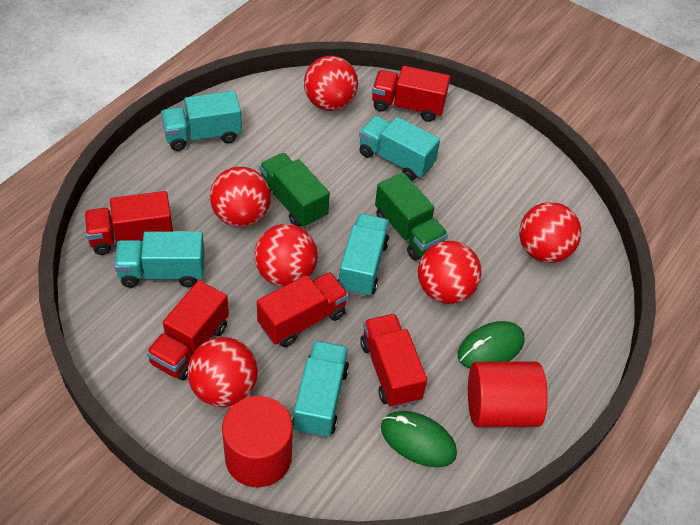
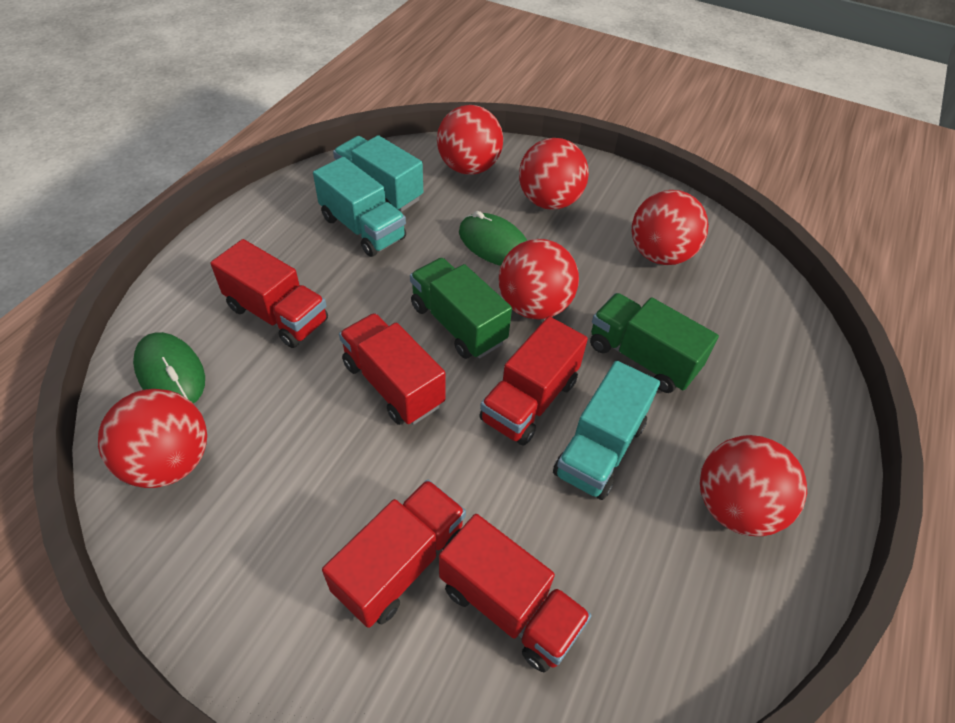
red cylinder: 2 -> 0
turquoise truck: 5 -> 3

